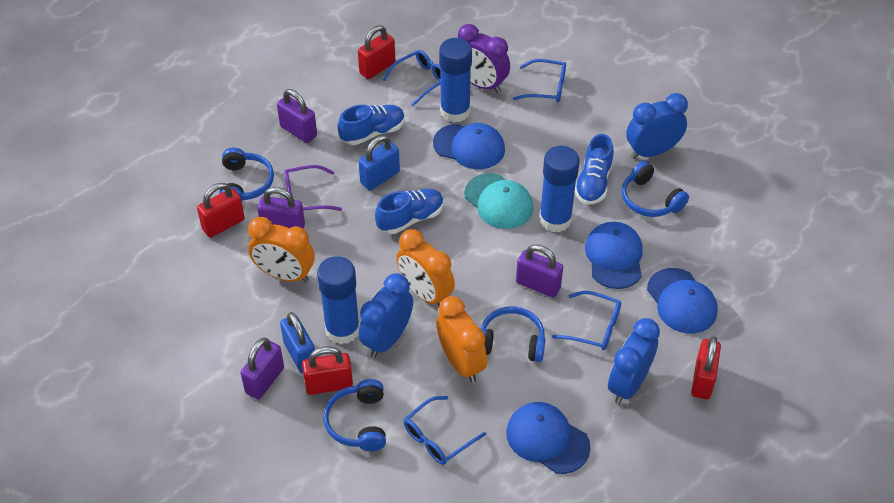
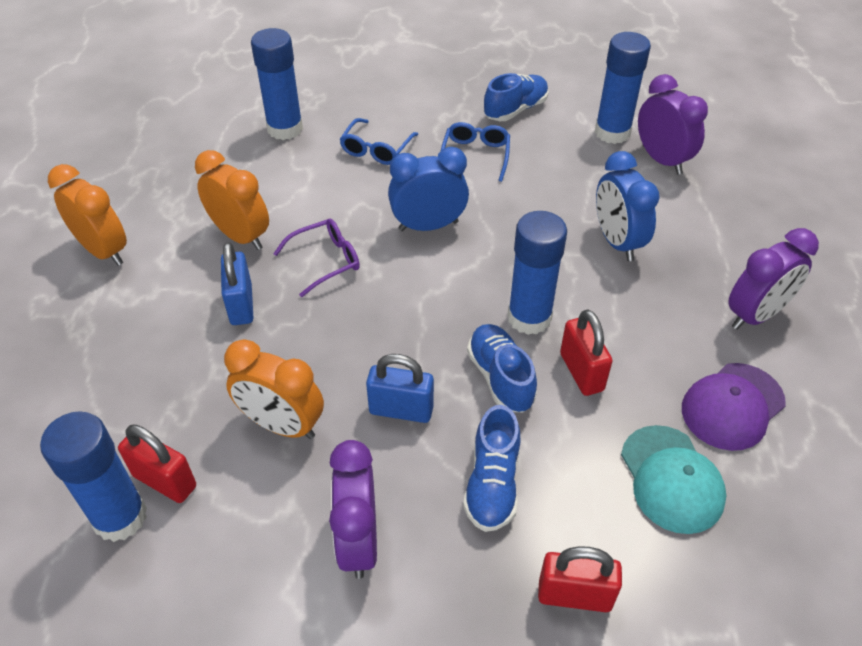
blue cap: 4 -> 0
blue clock: 3 -> 2
blue glasses: 4 -> 2
blue glue stick: 3 -> 4
blue headphones: 4 -> 0
purple cap: 0 -> 1
purple clock: 1 -> 3
purple padlock: 4 -> 0
red padlock: 4 -> 3

